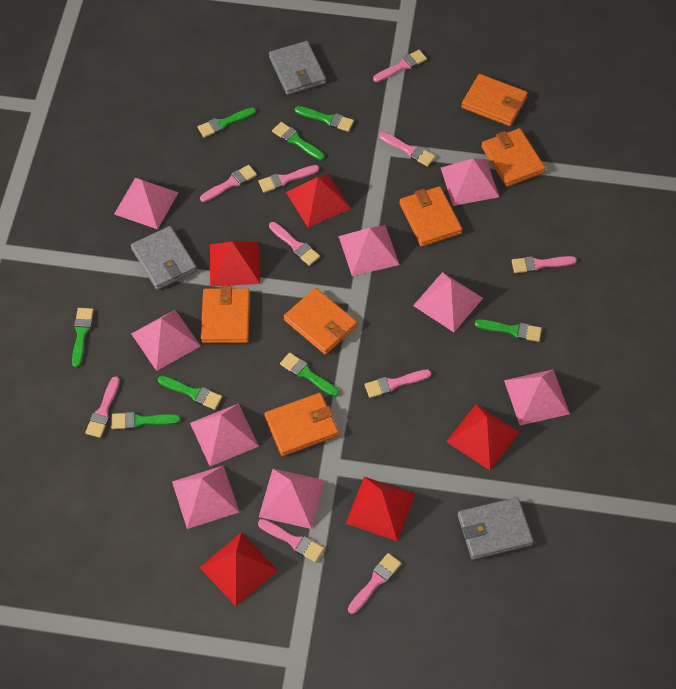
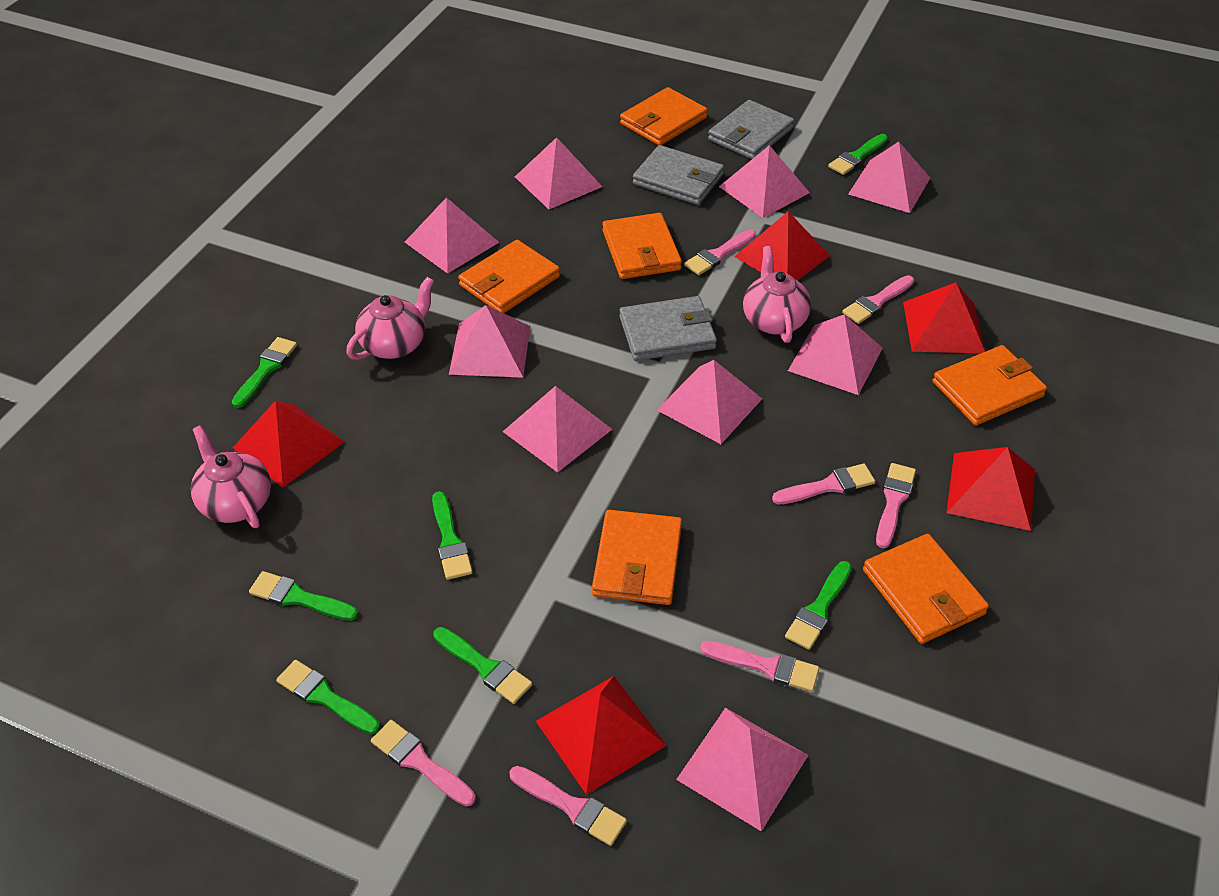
green brush: 8 -> 7
pink brush: 10 -> 7
pink teapot: 0 -> 3

